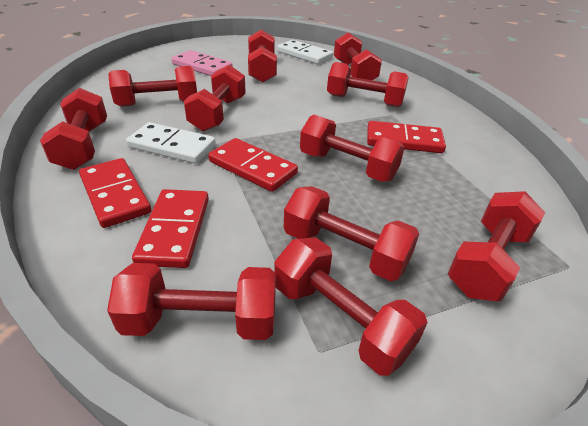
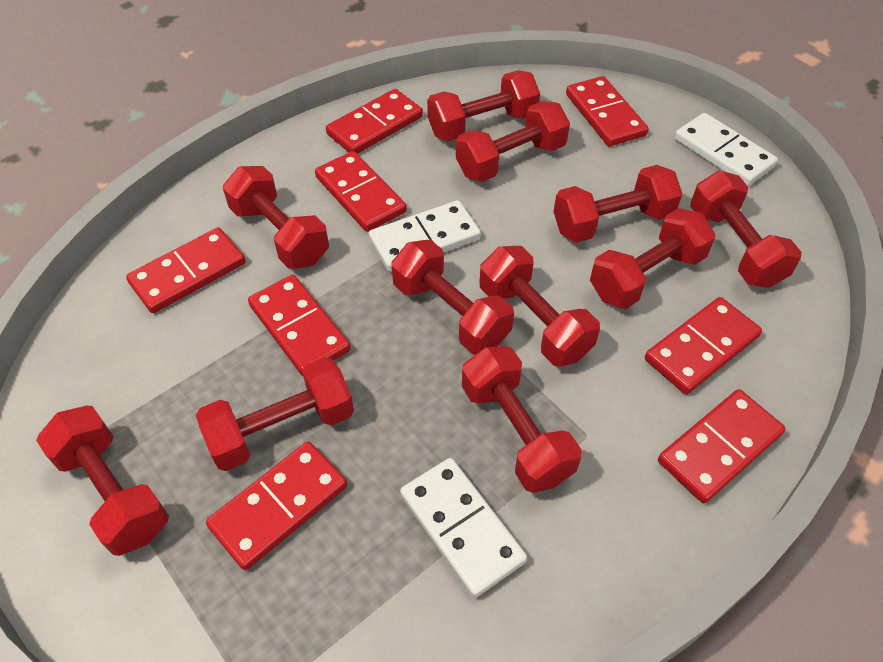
pink domino: 1 -> 0
red domino: 4 -> 8
white domino: 2 -> 3

